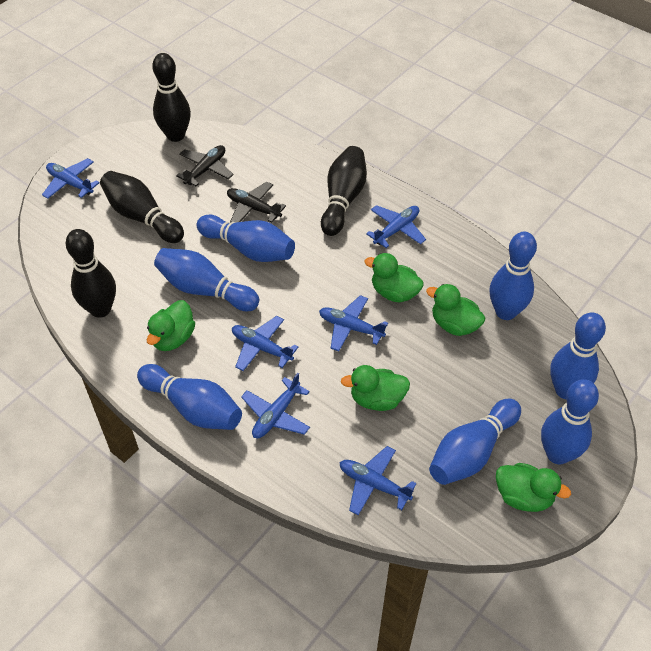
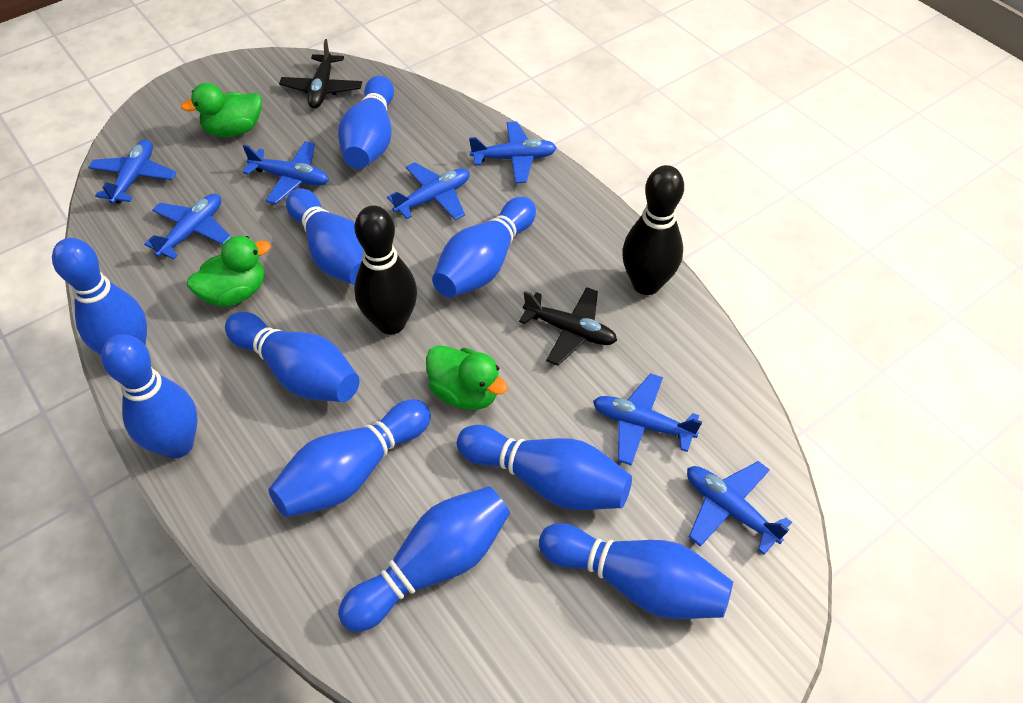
black bowling pin: 4 -> 2
blue bowling pin: 7 -> 10
blue plane: 6 -> 7
green duck: 5 -> 3

